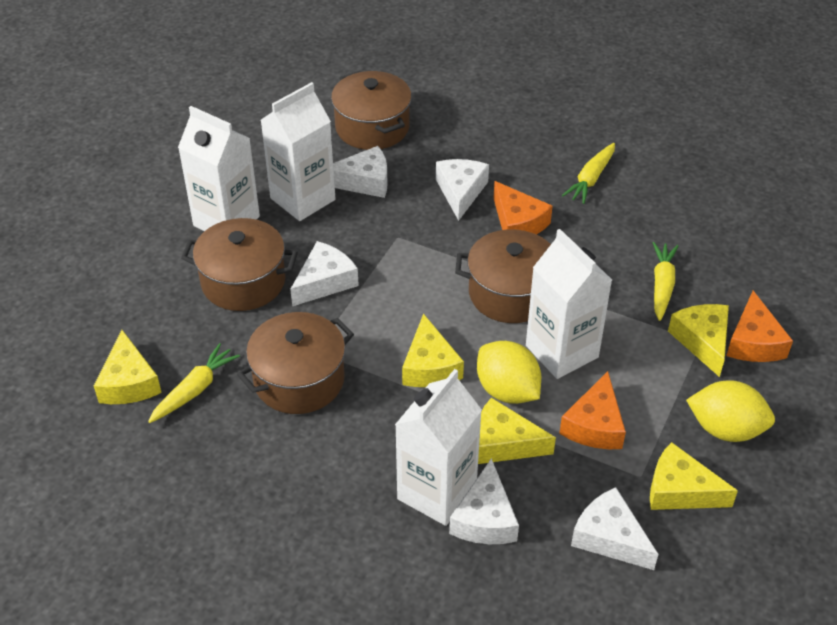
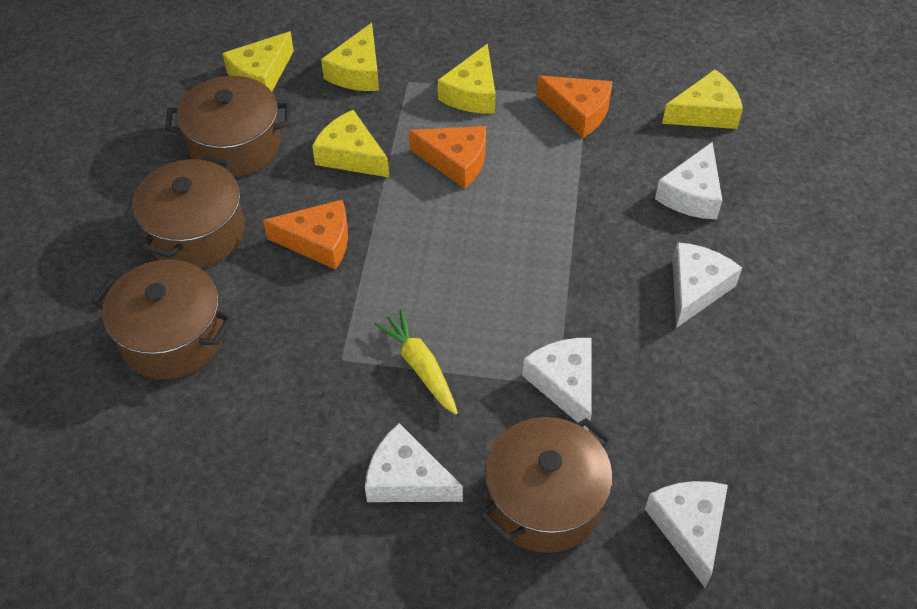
white carton: 4 -> 0
yellow carrot: 3 -> 1
yellow lemon: 2 -> 0

